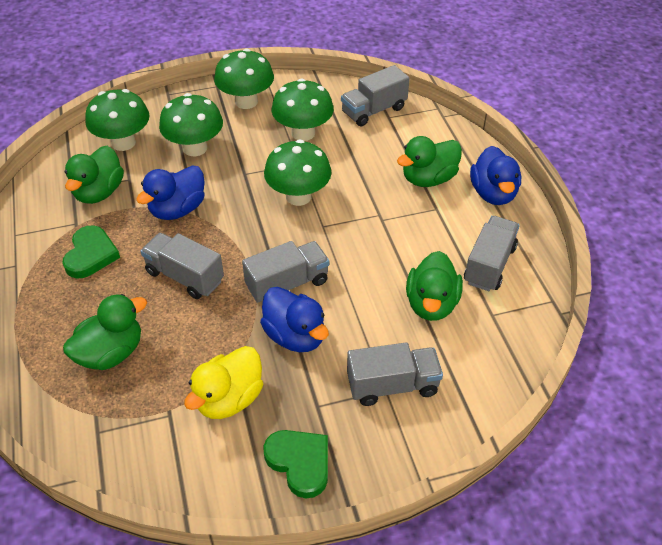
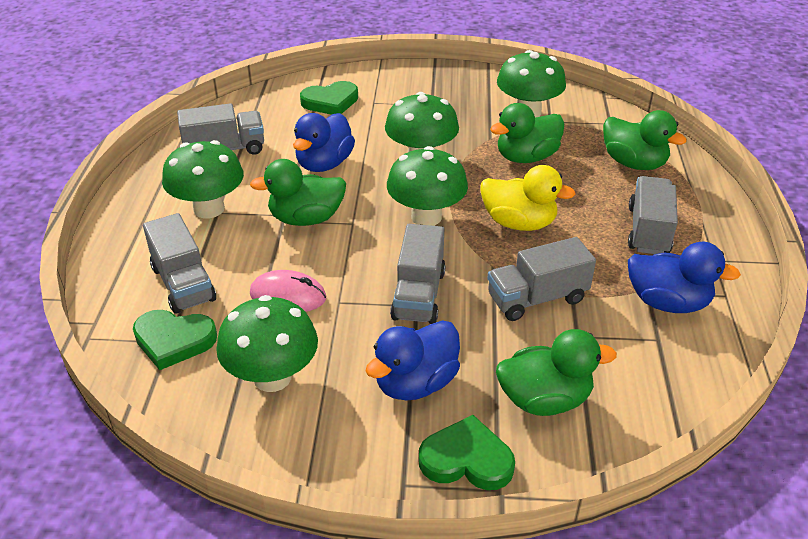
green heart: 2 -> 3
pink mouse: 0 -> 1

